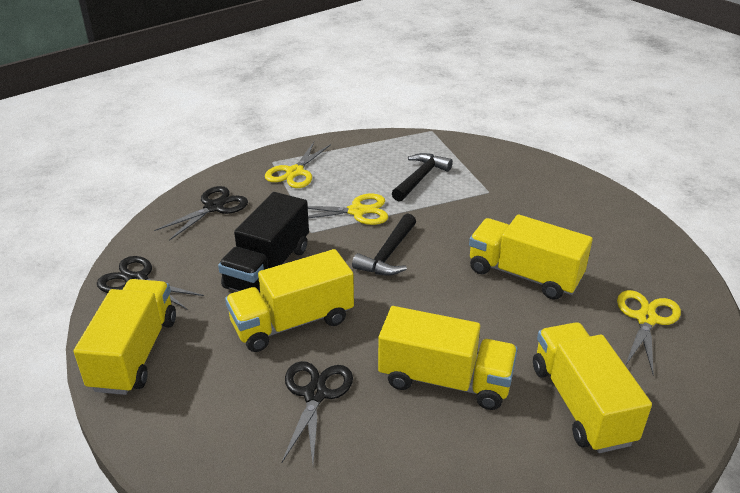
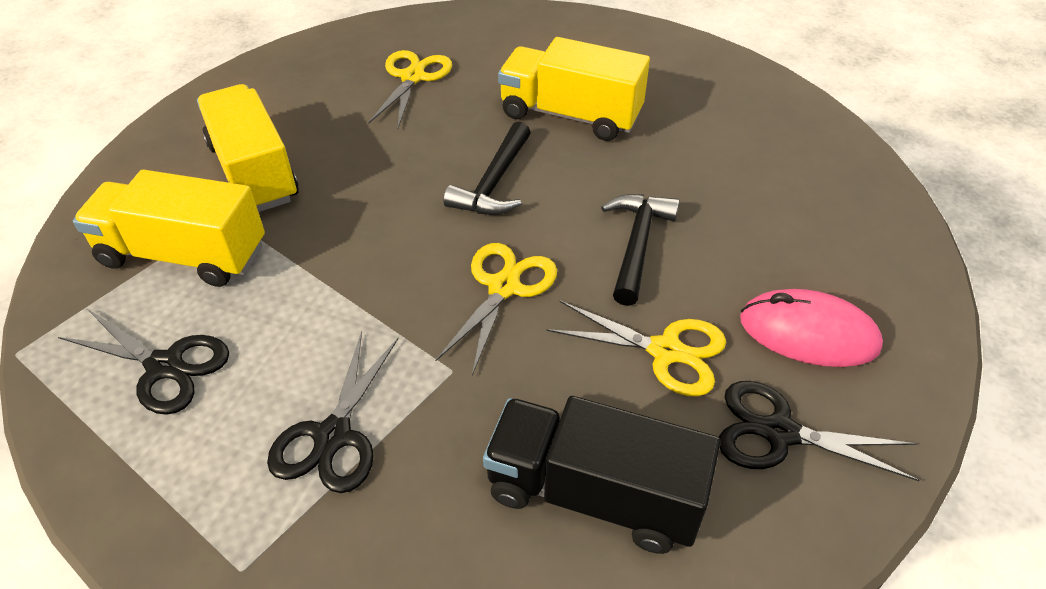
pink mouse: 0 -> 1
yellow truck: 5 -> 3

